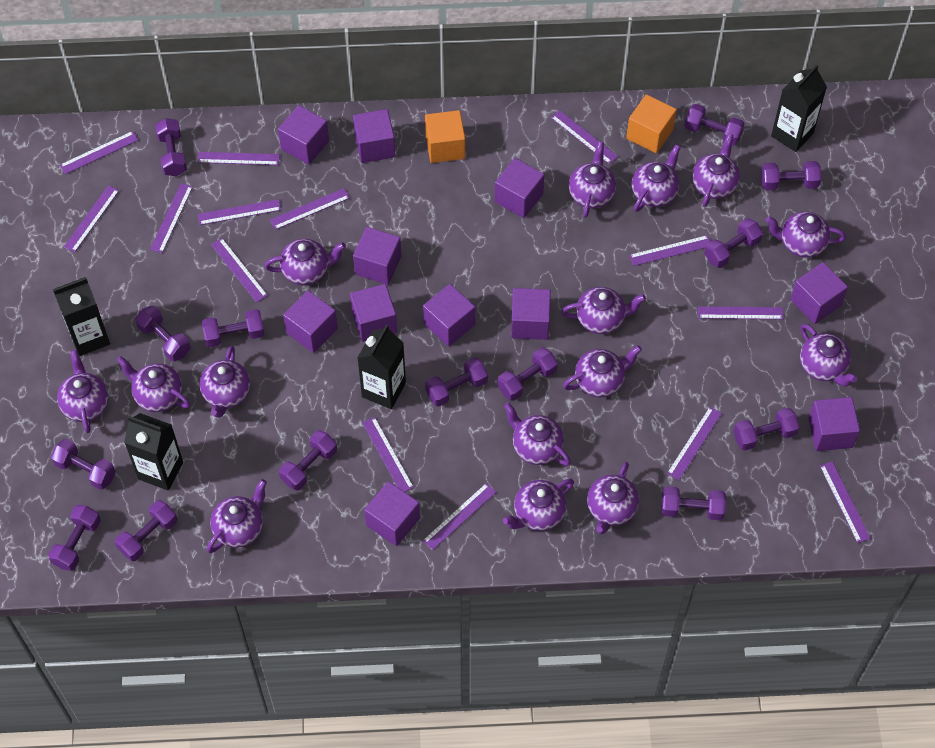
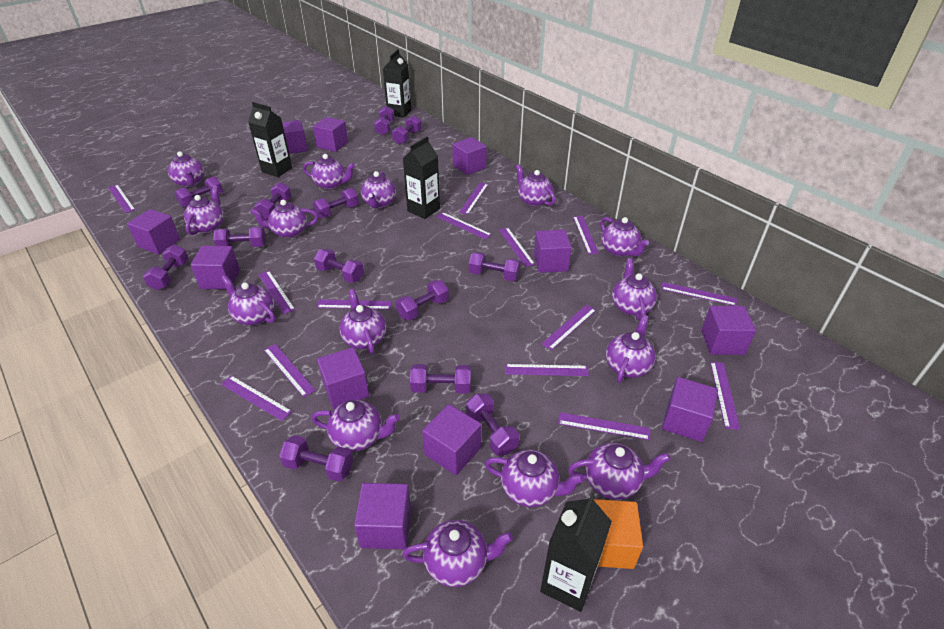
orange cube: 2 -> 1
purple dumbbell: 14 -> 13

